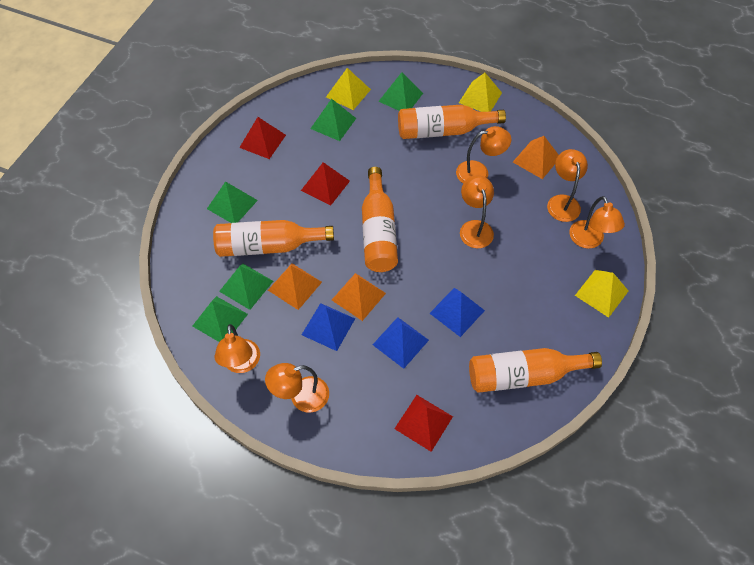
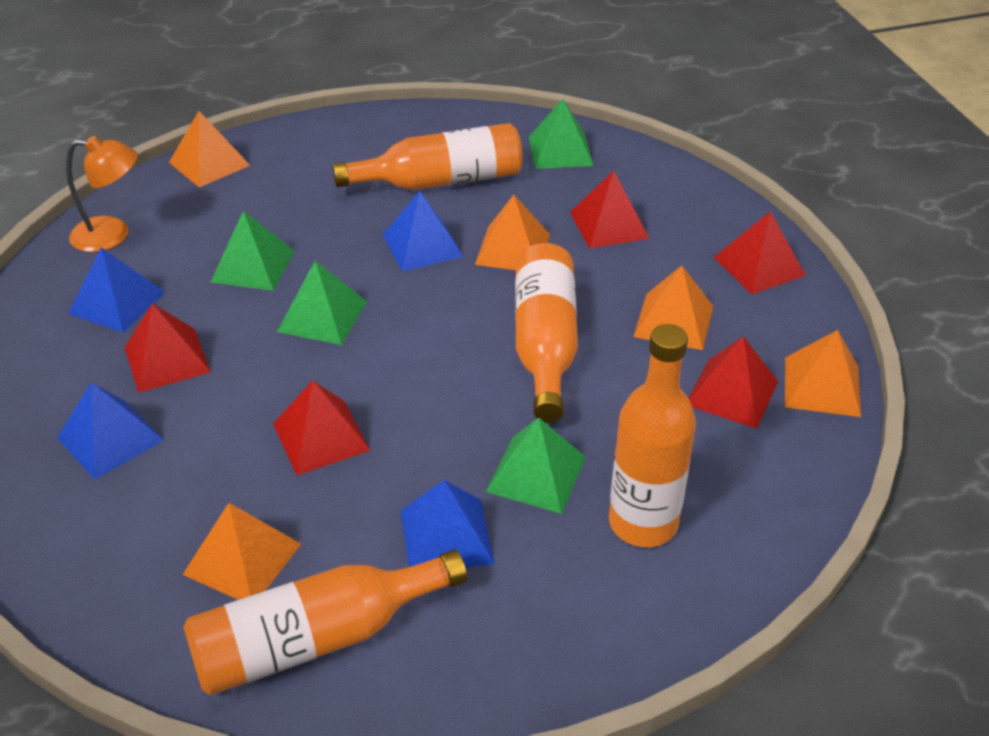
blue pyramid: 3 -> 4
green pyramid: 5 -> 4
orange lamp: 6 -> 1
orange pyramid: 3 -> 5
red pyramid: 3 -> 5
yellow pyramid: 3 -> 0

